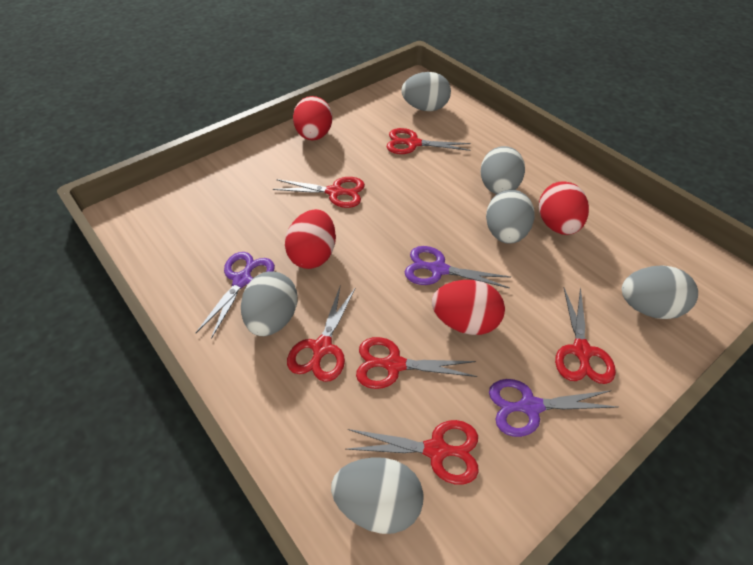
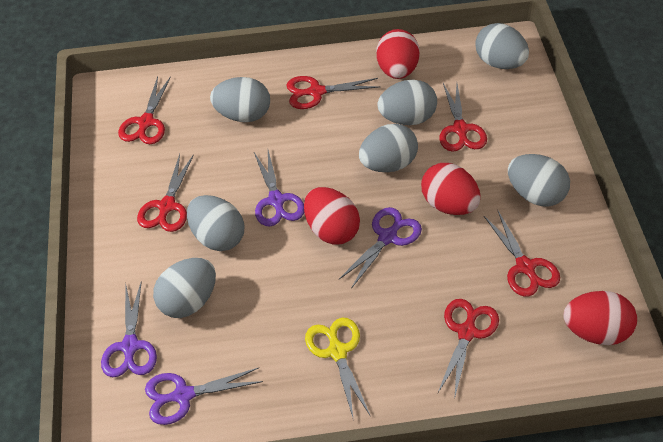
grey egg: 6 -> 7
purple scissors: 3 -> 4
yellow scissors: 0 -> 1

